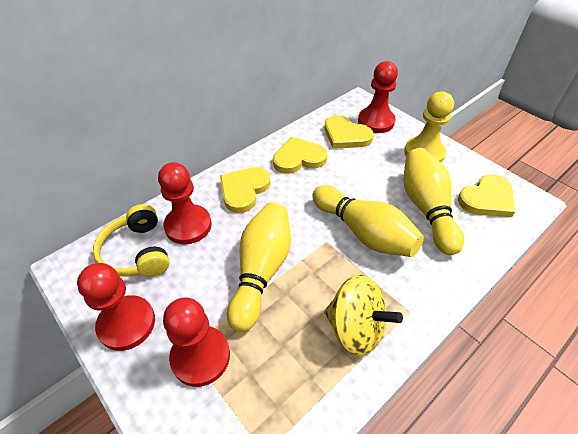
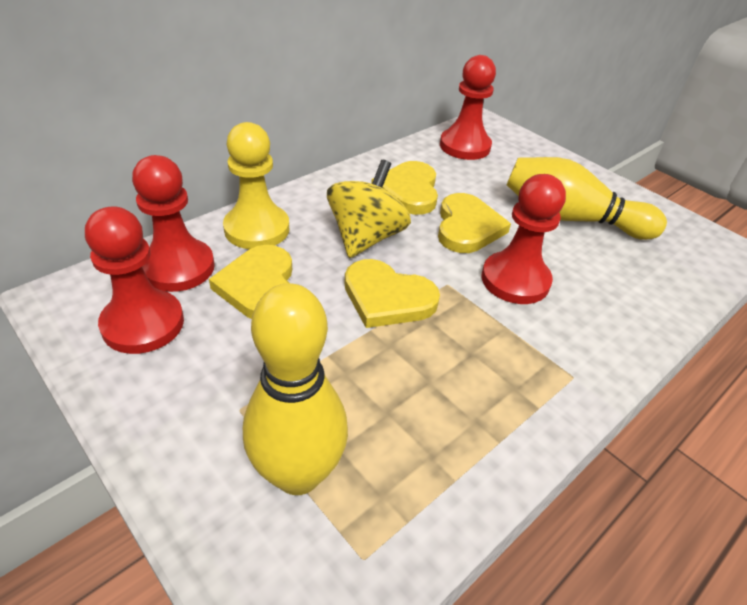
yellow bowling pin: 3 -> 2
yellow headphones: 1 -> 0

